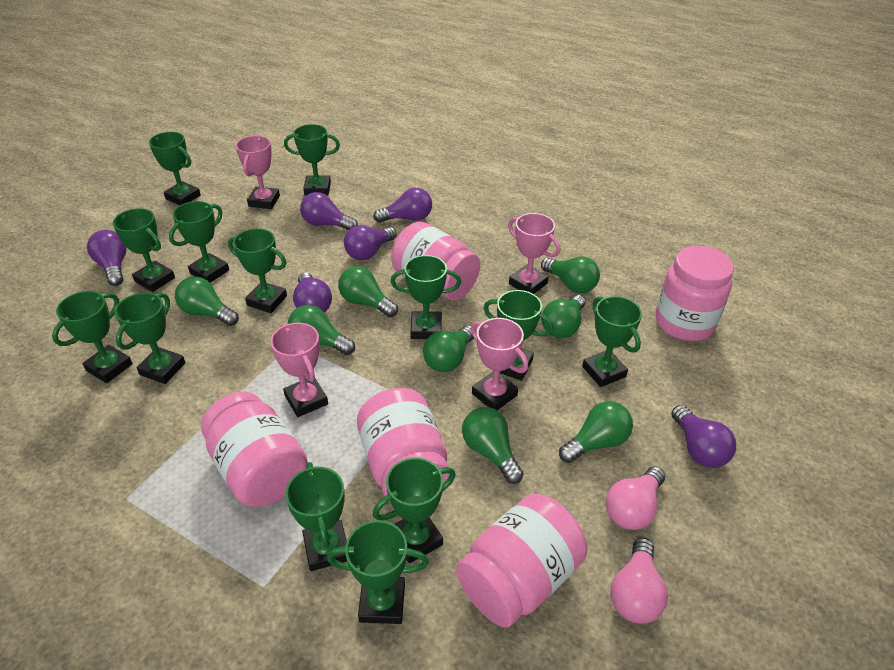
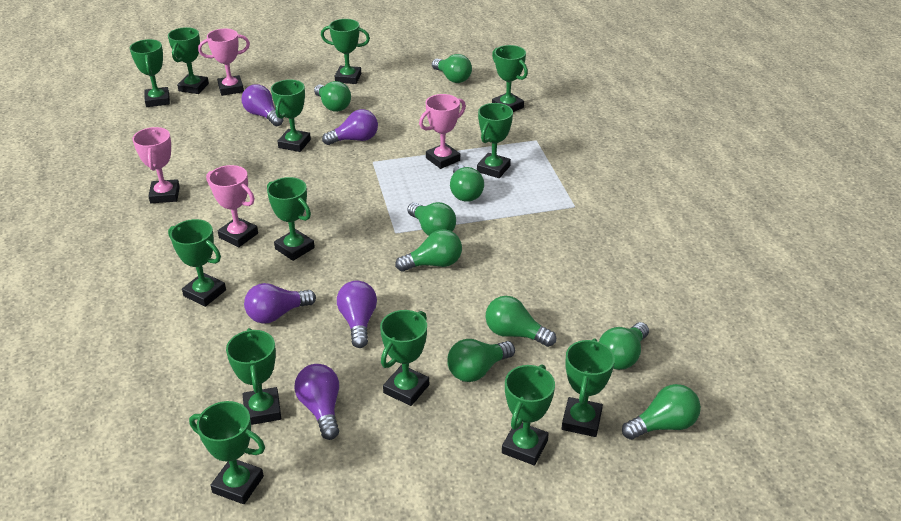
green light bulb: 8 -> 9
pink jar: 5 -> 0
pink light bulb: 2 -> 0
purple light bulb: 6 -> 5

